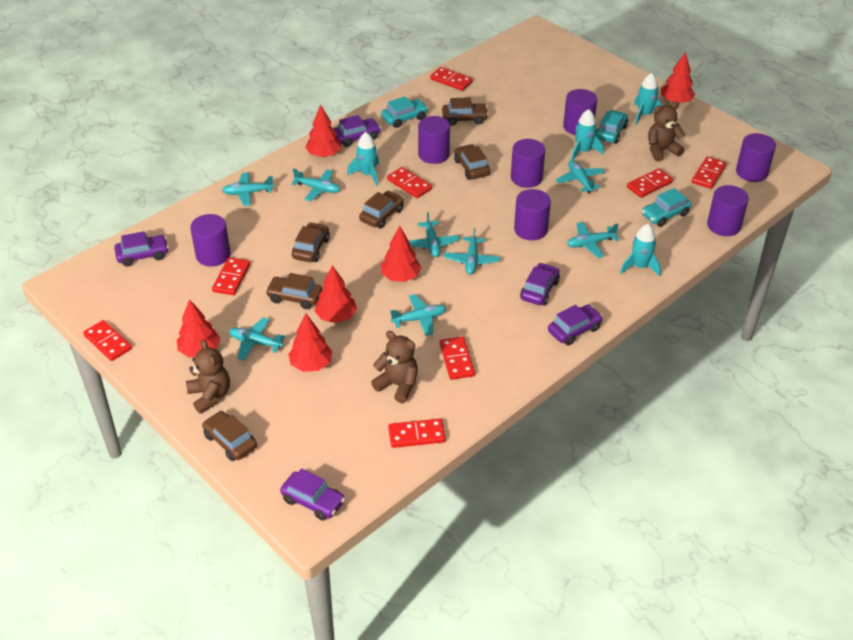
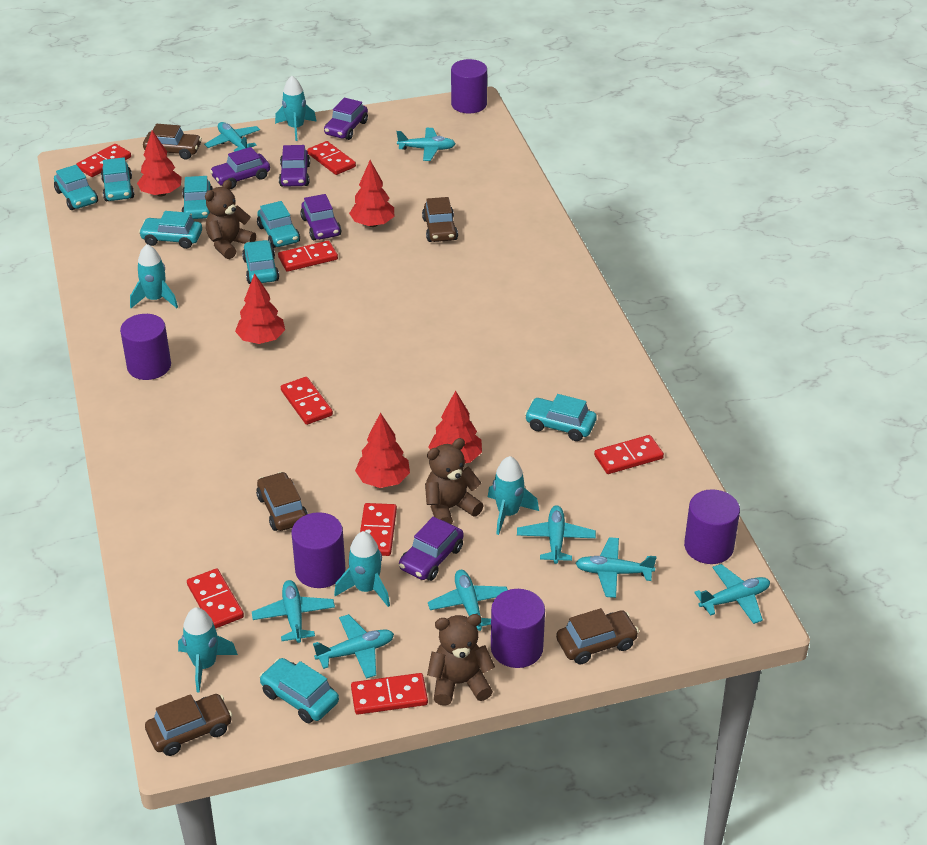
brown car: 6 -> 5
purple cylinder: 7 -> 5
red tree: 6 -> 5
turquoise car: 3 -> 8
turquoise rocket: 4 -> 5

